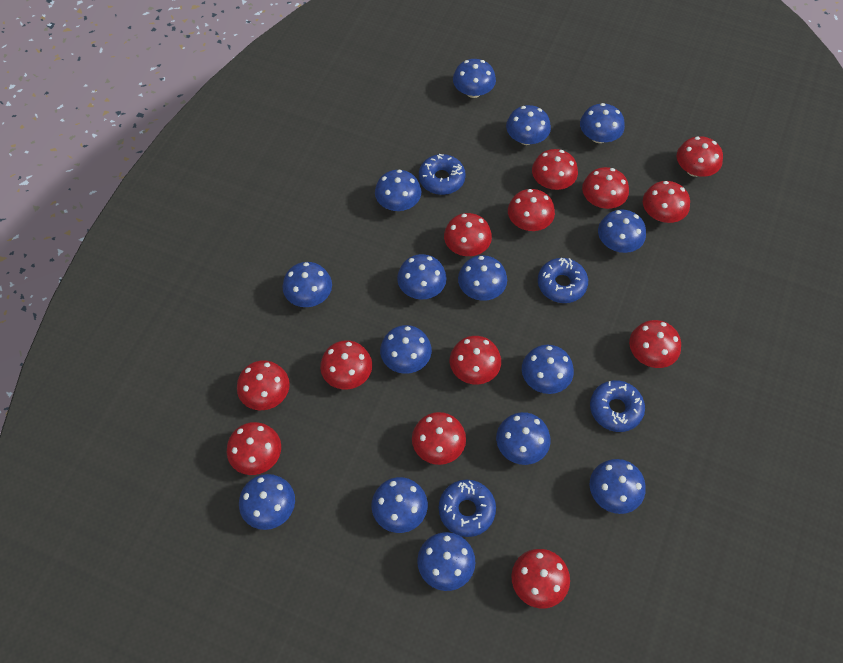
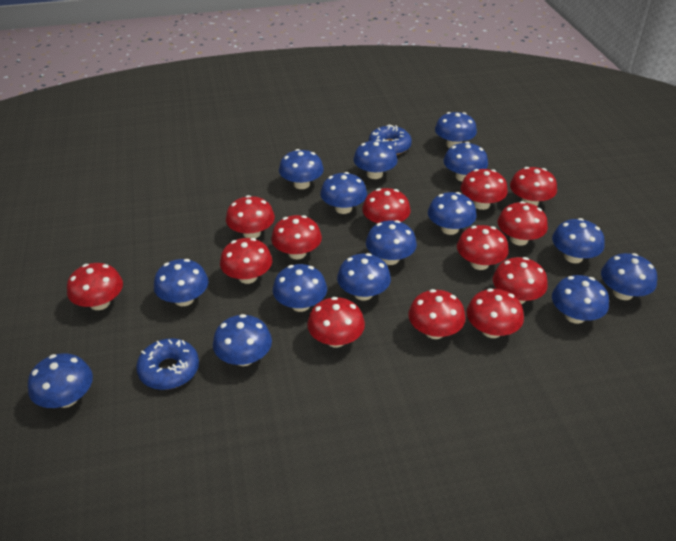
blue donut: 4 -> 2

